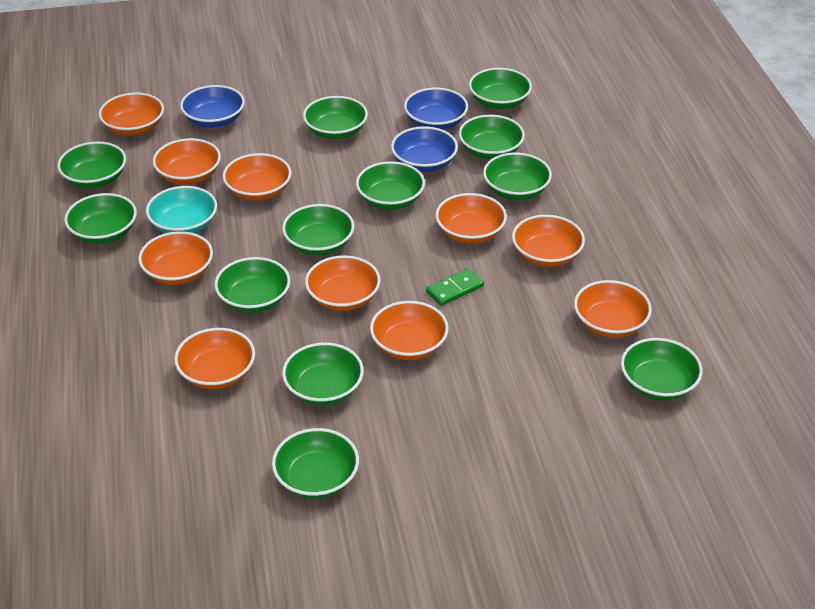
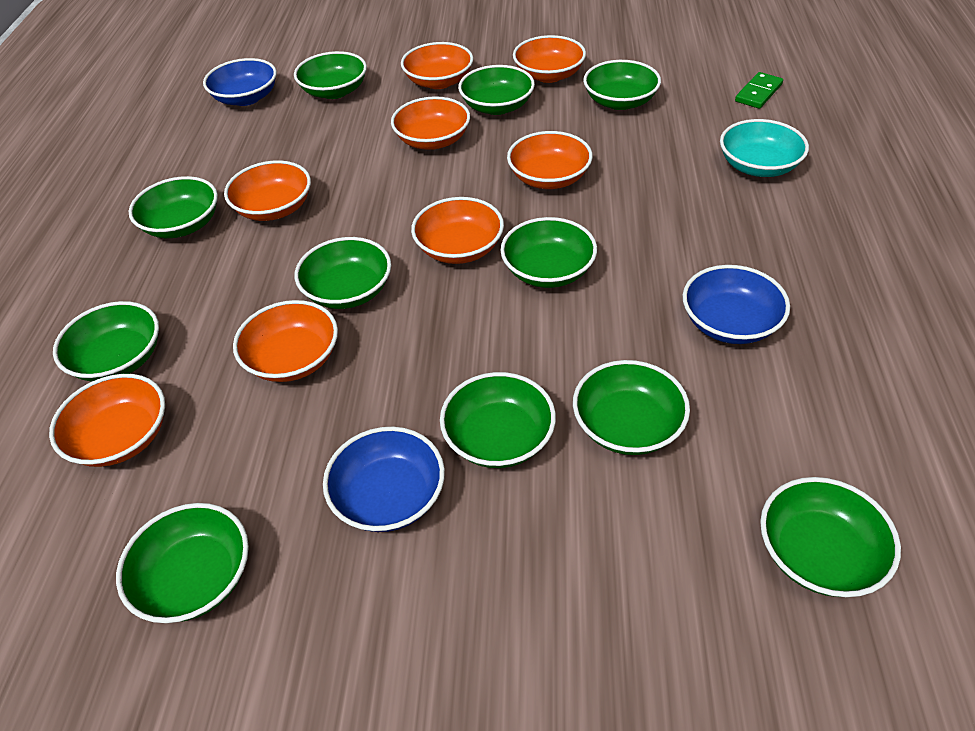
green bowl: 12 -> 11
orange bowl: 10 -> 8

